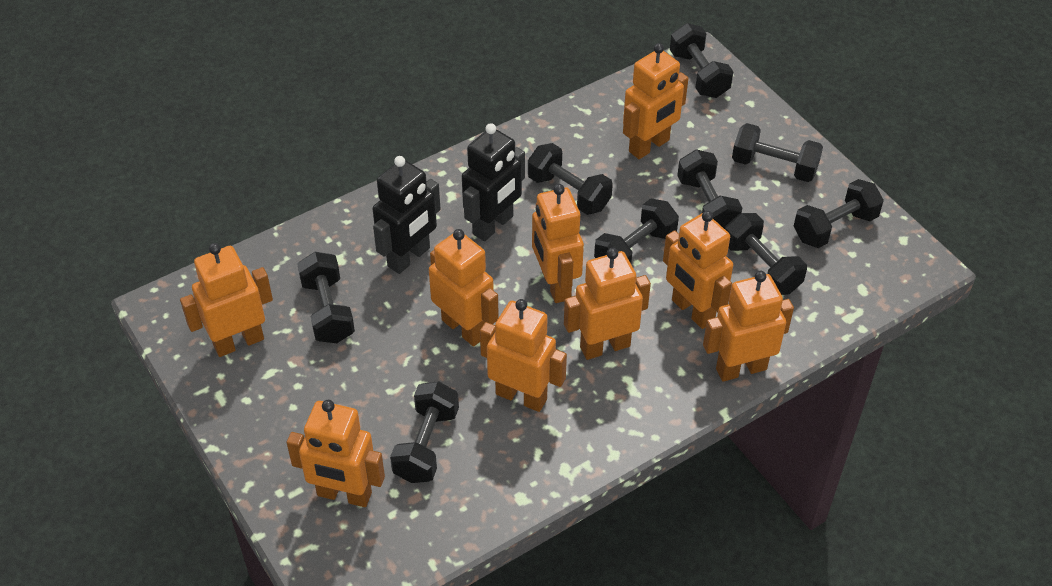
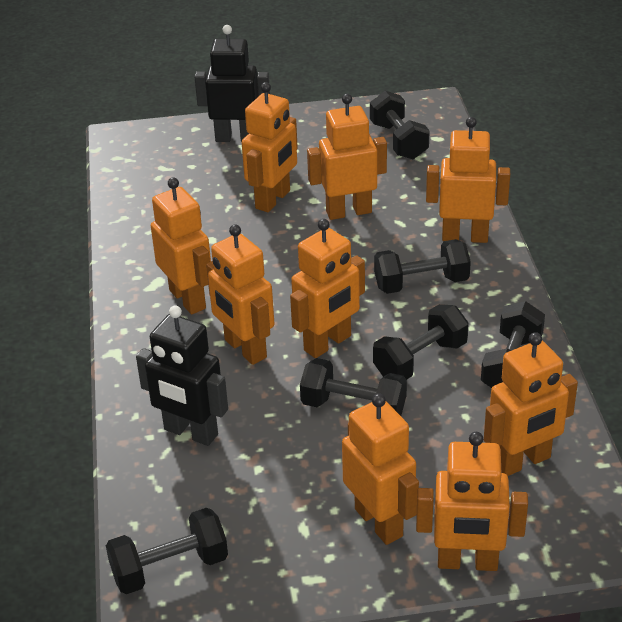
black dumbbell: 9 -> 6

